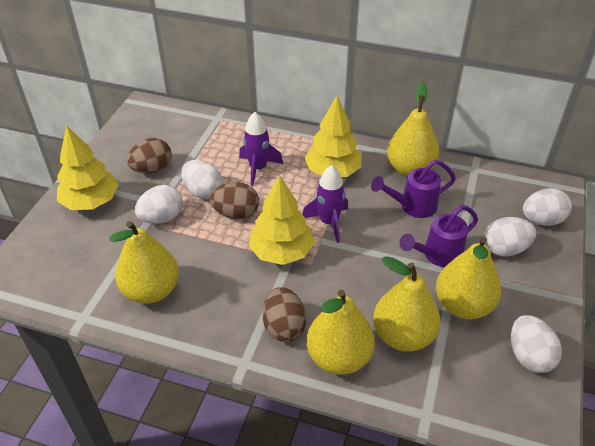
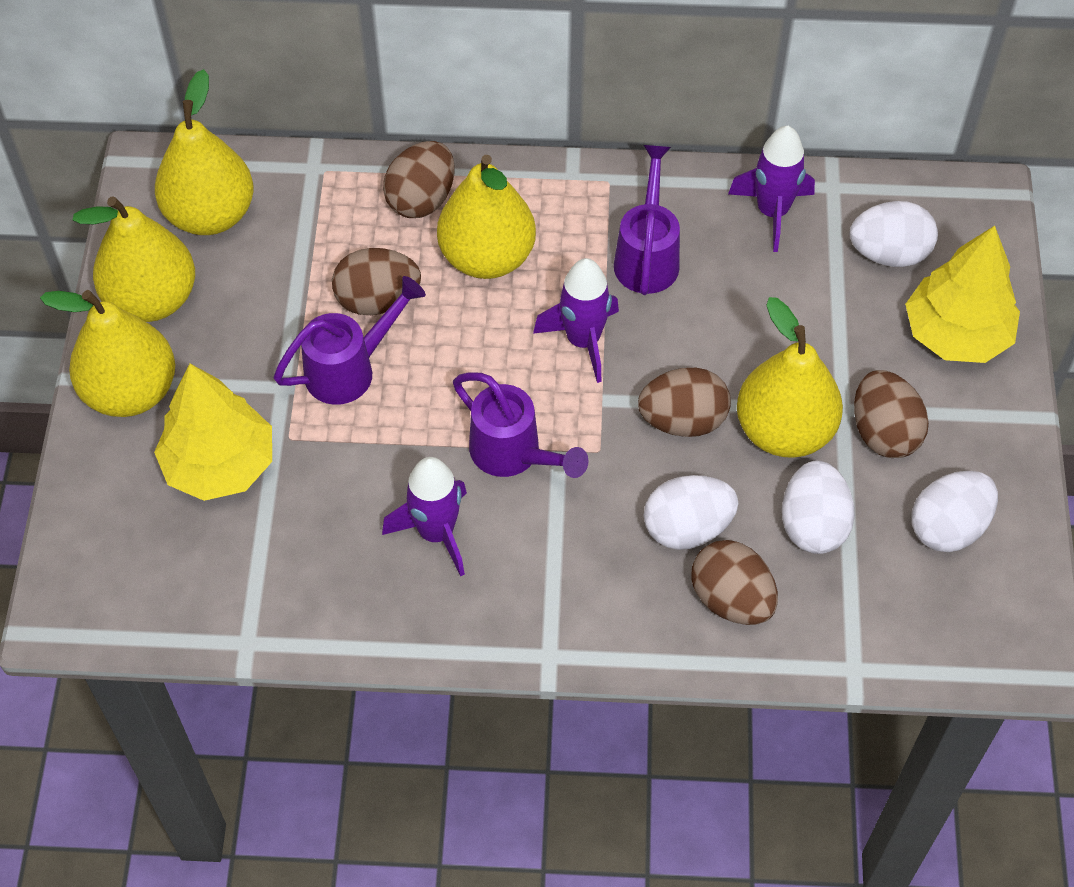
brown egg: 3 -> 5
purple rocket: 2 -> 3
purple watering can: 2 -> 3
white egg: 5 -> 4
yellow tree: 3 -> 2

